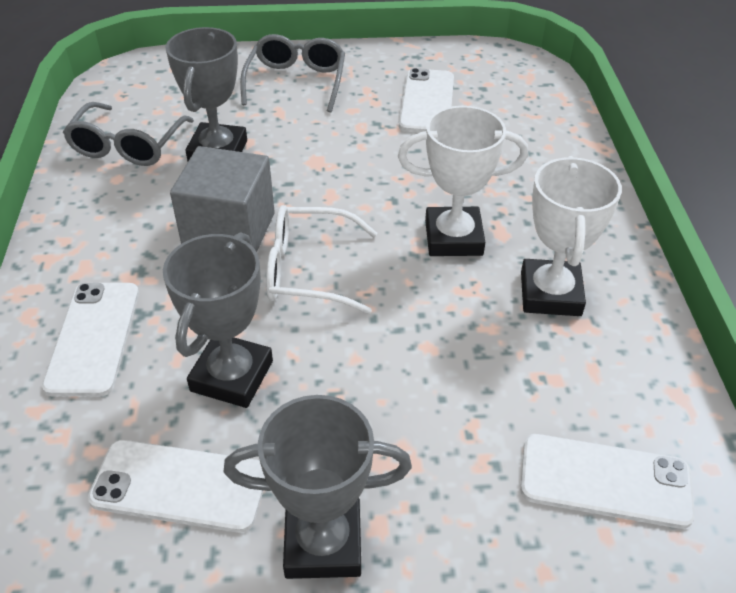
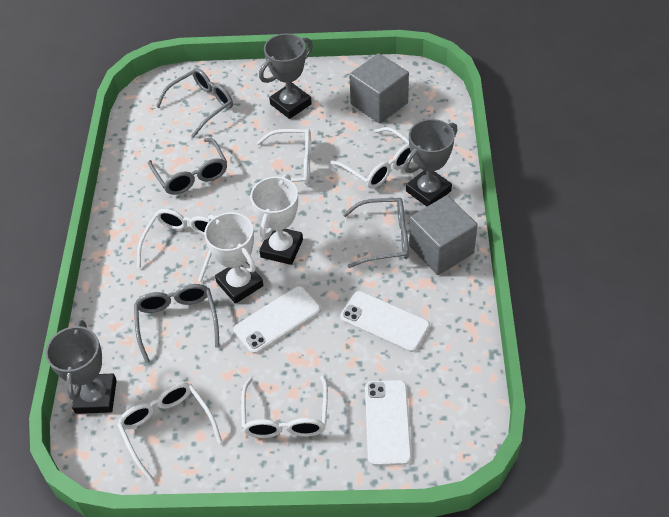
grey cube: 1 -> 2
grey glasses: 2 -> 4
white glasses: 1 -> 5
white phone: 4 -> 3

